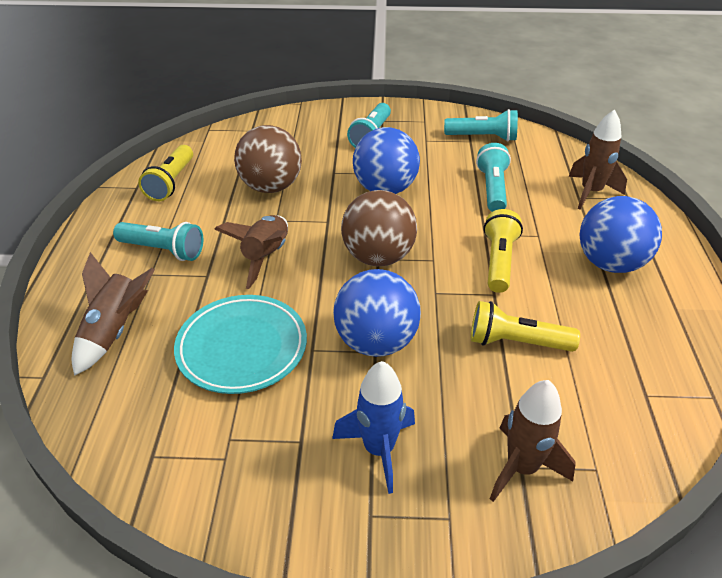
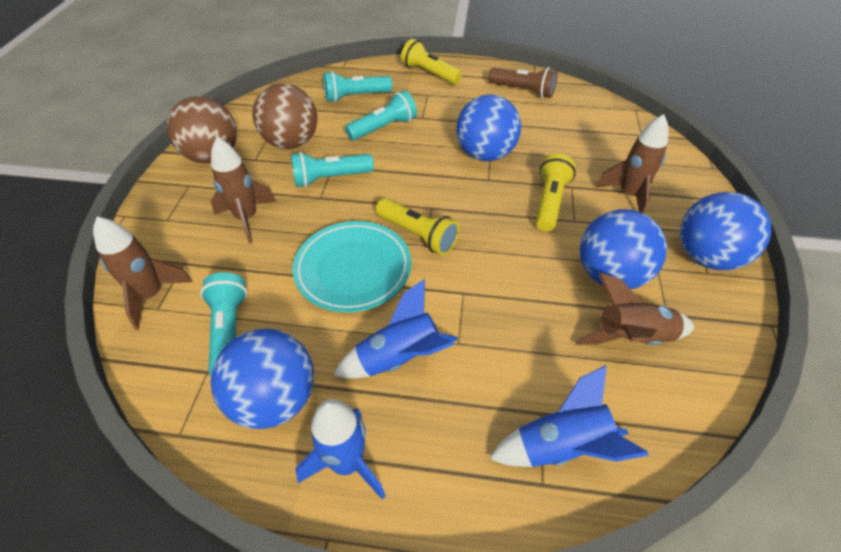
blue ball: 3 -> 4
blue rocket: 1 -> 3
brown flashlight: 0 -> 1

